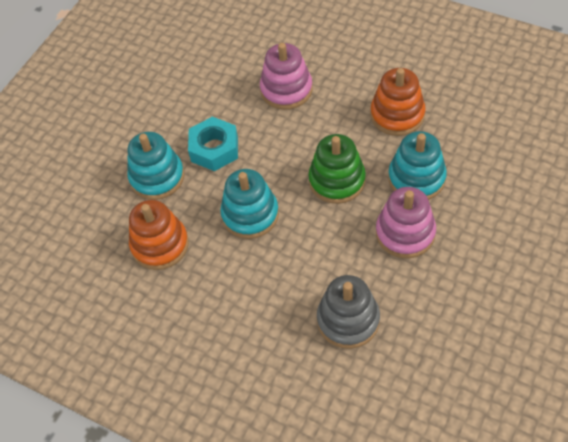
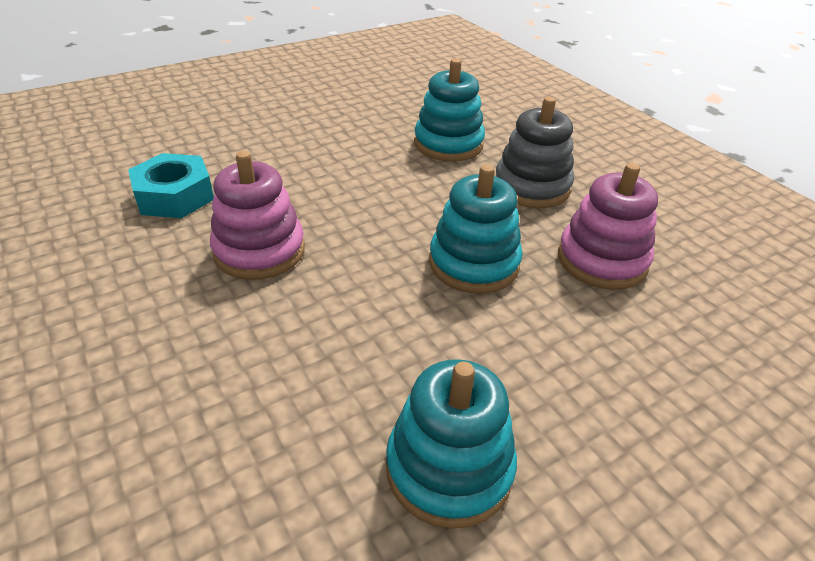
green stacking toy: 1 -> 0
orange stacking toy: 2 -> 0

